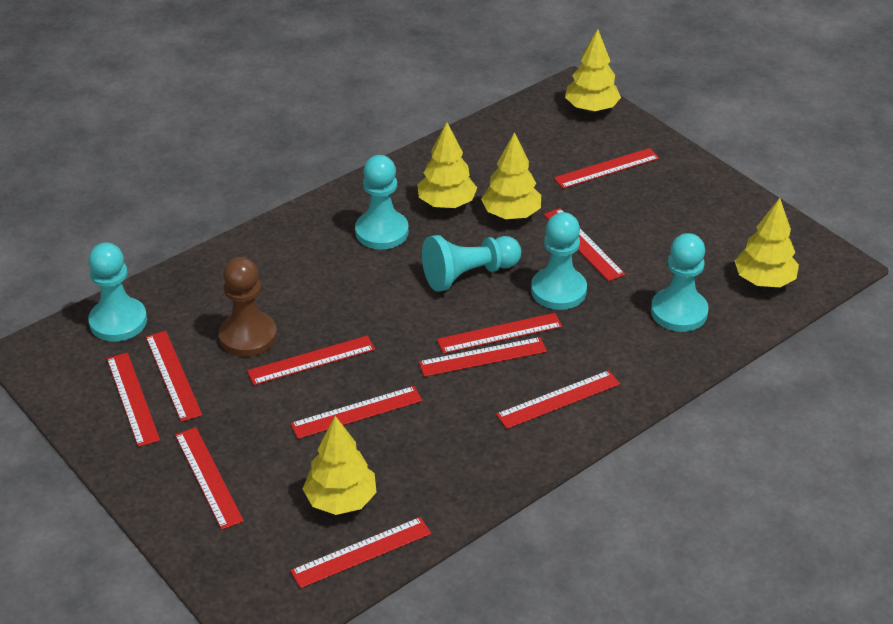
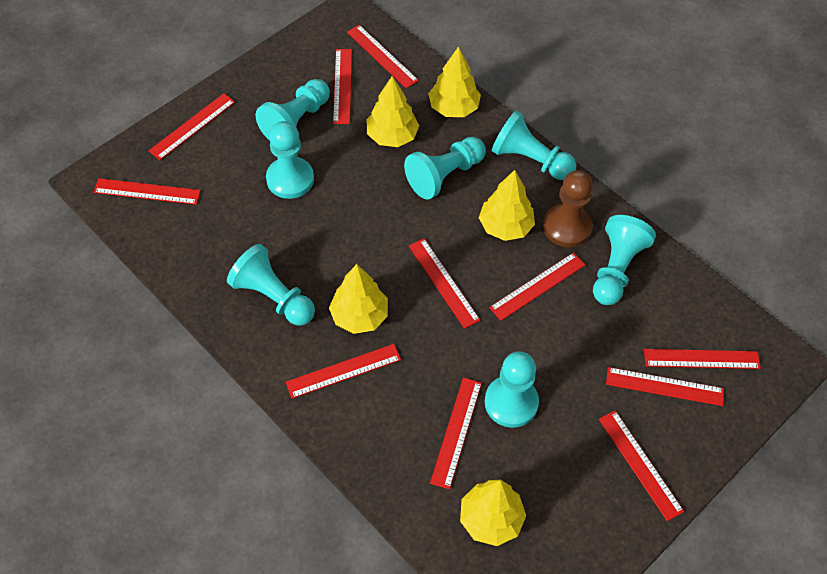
turquoise pawn: 5 -> 7

